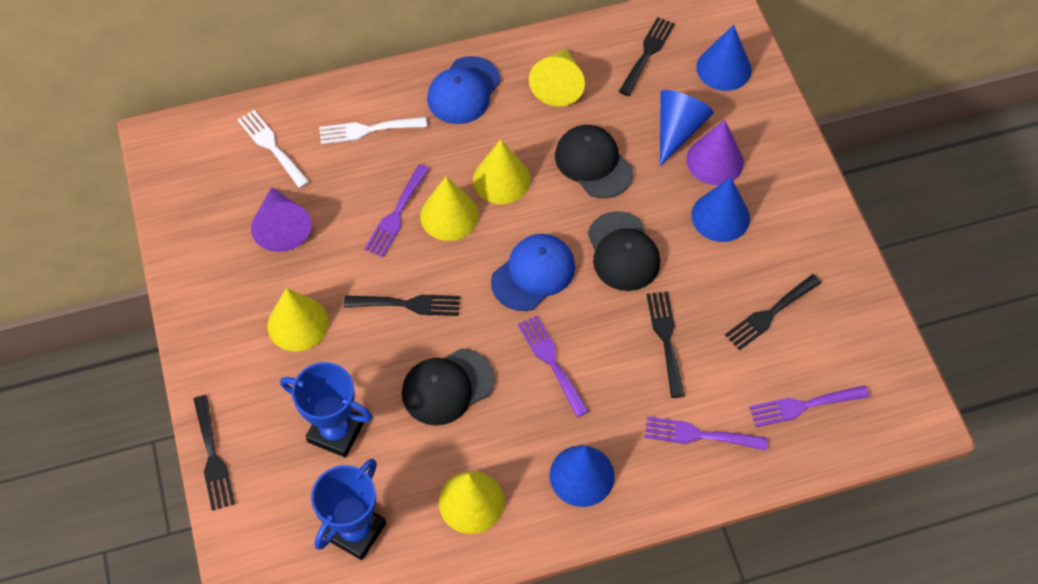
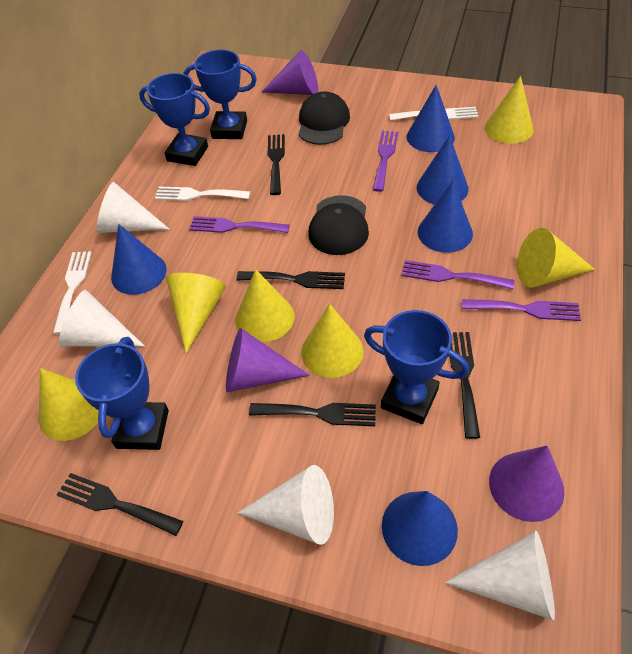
black cap: 3 -> 2
blue cap: 2 -> 0
blue cone: 4 -> 5
blue trophy: 2 -> 4
purple cone: 2 -> 3
white cone: 0 -> 4
white fork: 2 -> 3
yellow cone: 5 -> 6

